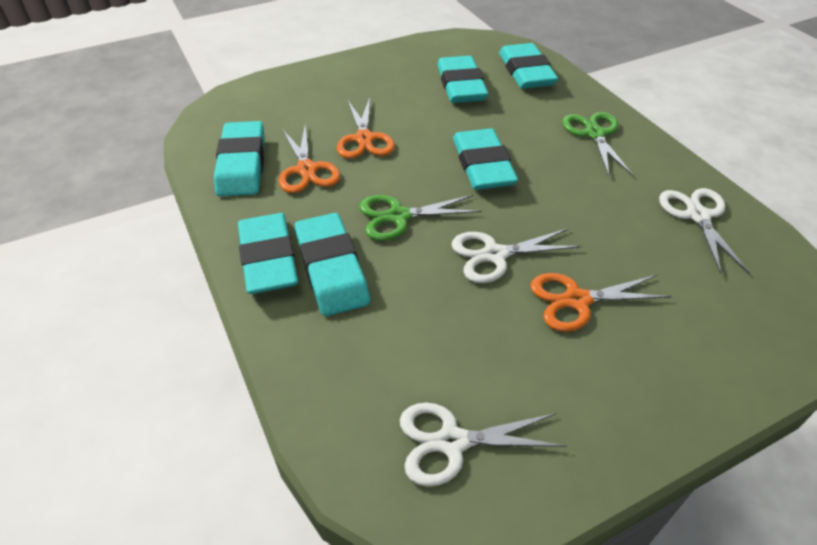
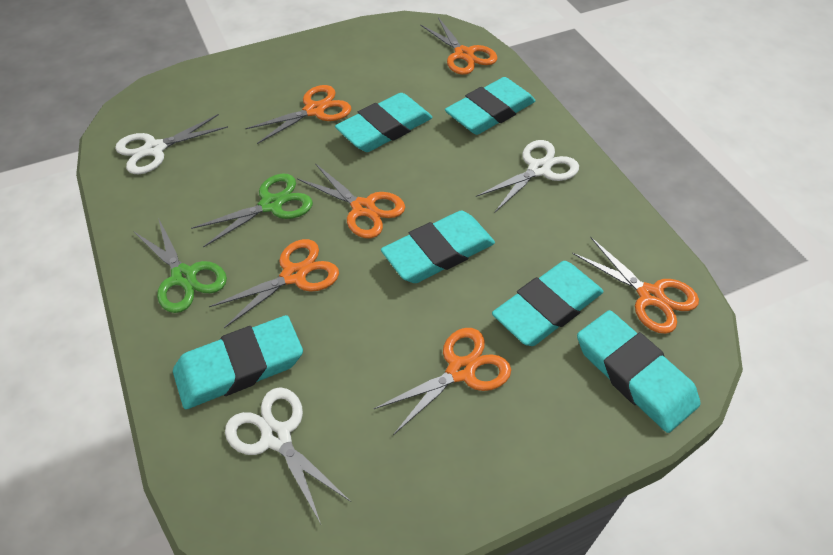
orange scissors: 3 -> 6

